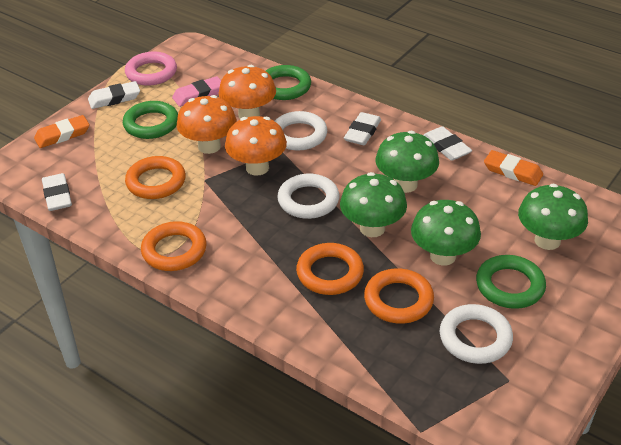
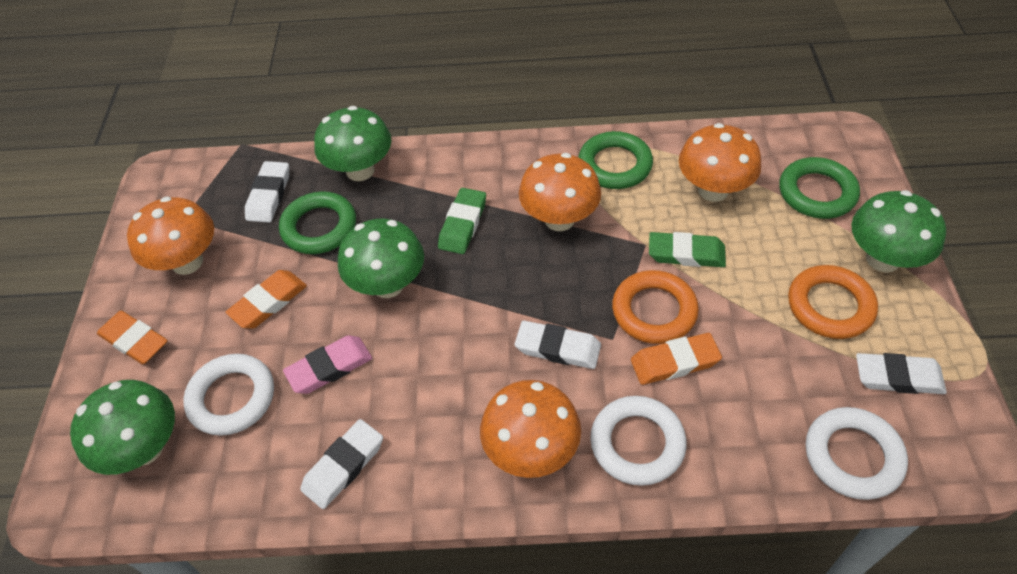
green eraser: 0 -> 2
orange eraser: 2 -> 3
orange mushroom: 3 -> 4
orange ring: 4 -> 2
pink ring: 1 -> 0

